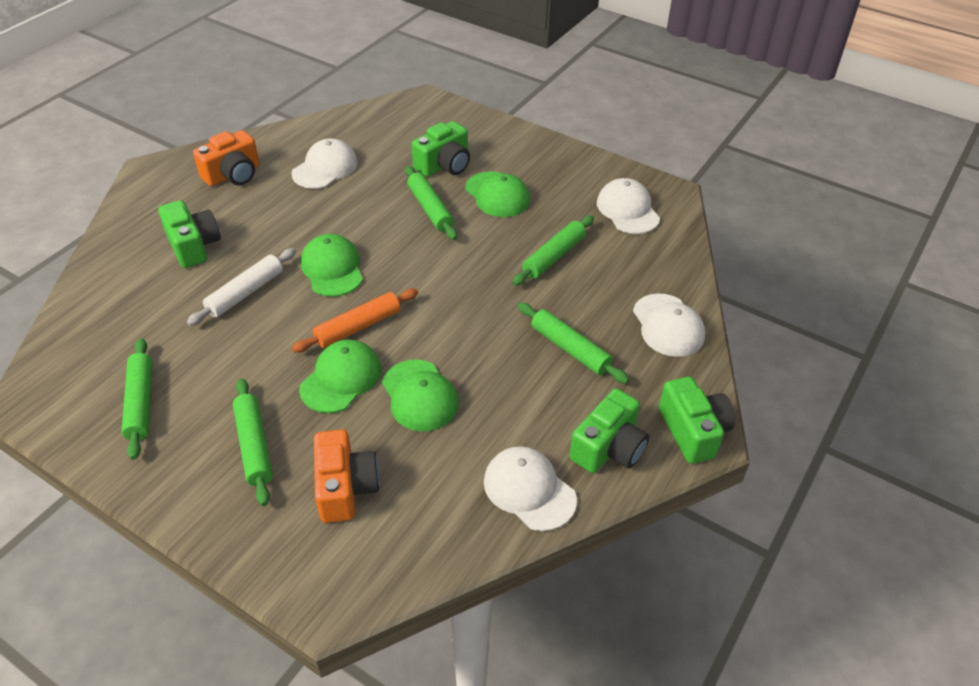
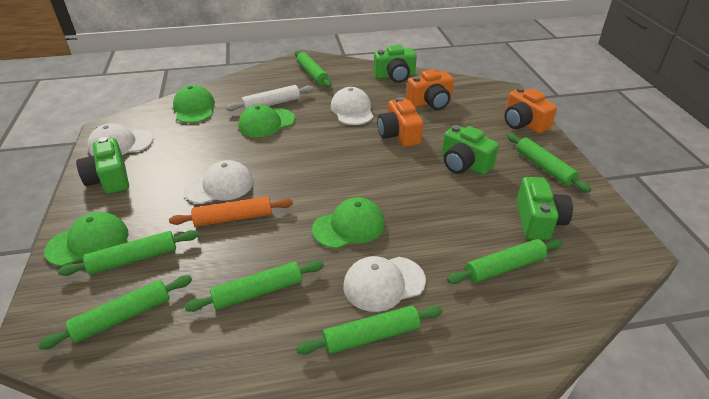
green rolling pin: 5 -> 7
orange camera: 2 -> 3

